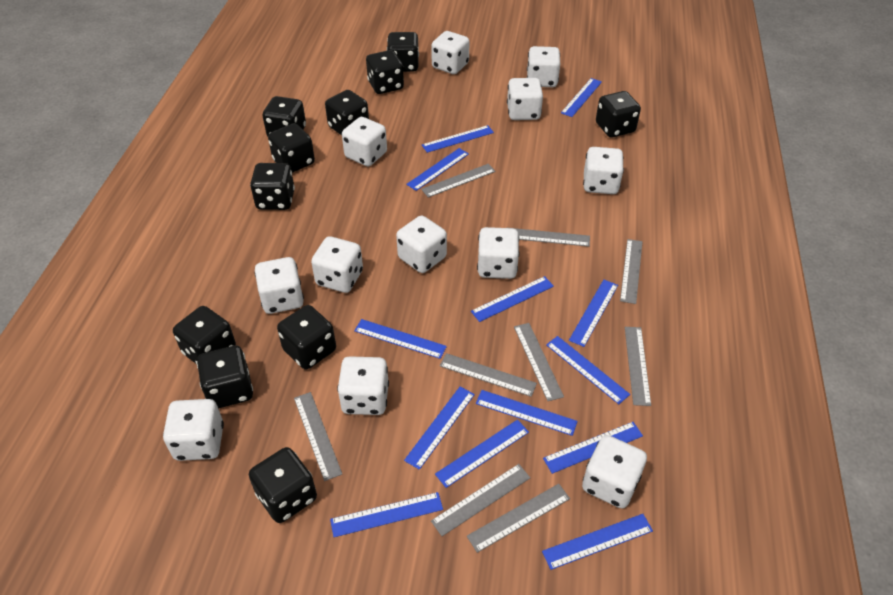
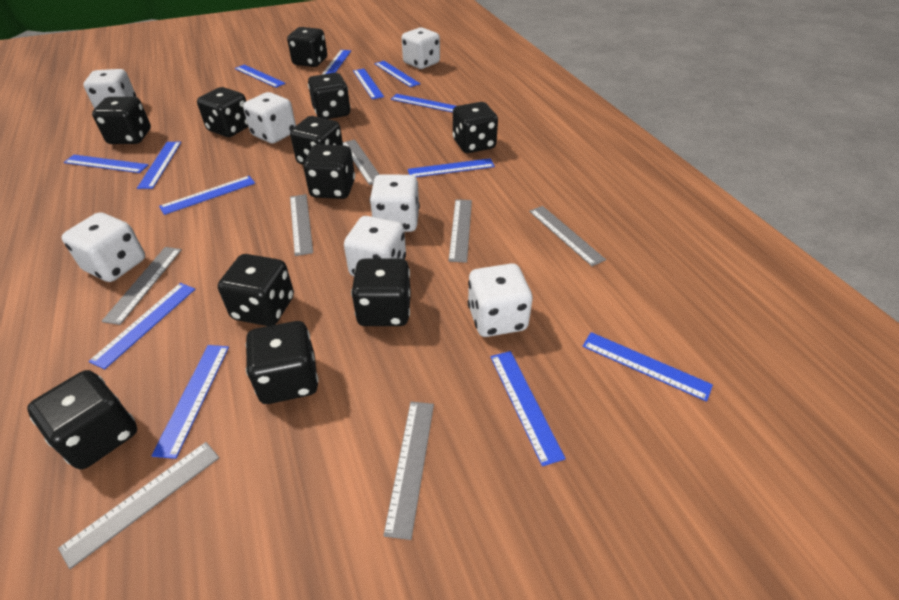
grey ruler: 9 -> 7
white dice: 12 -> 7

